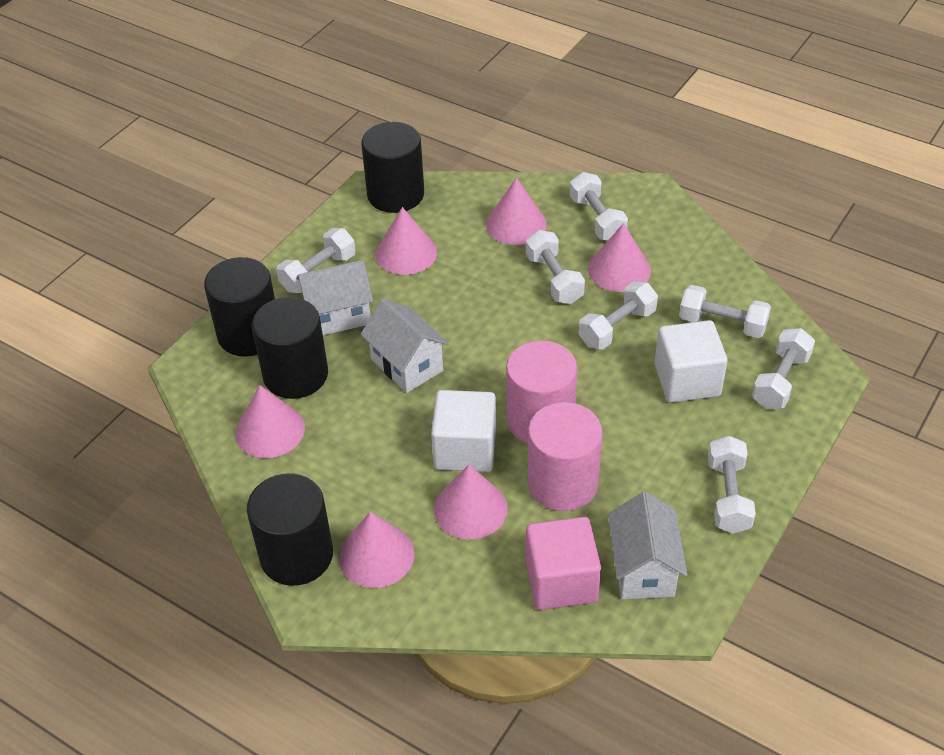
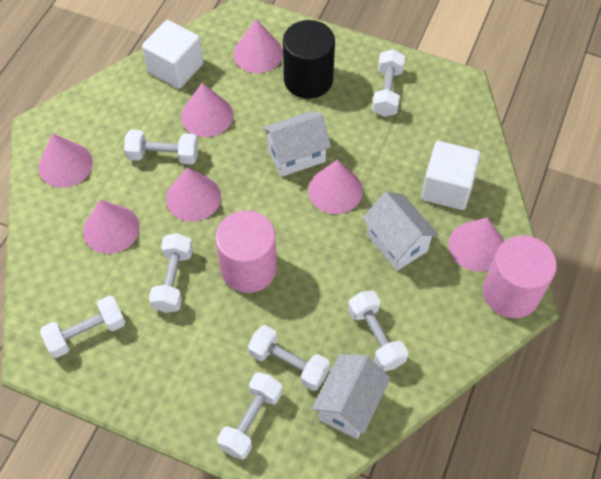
black cylinder: 4 -> 1
pink cone: 6 -> 7
pink cube: 1 -> 0

